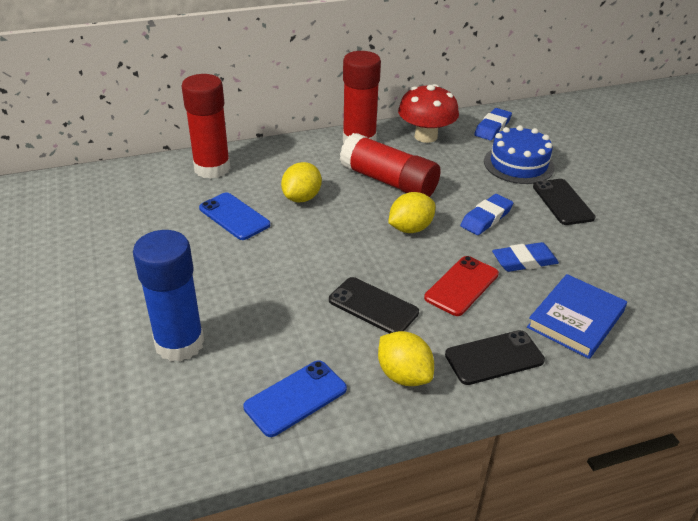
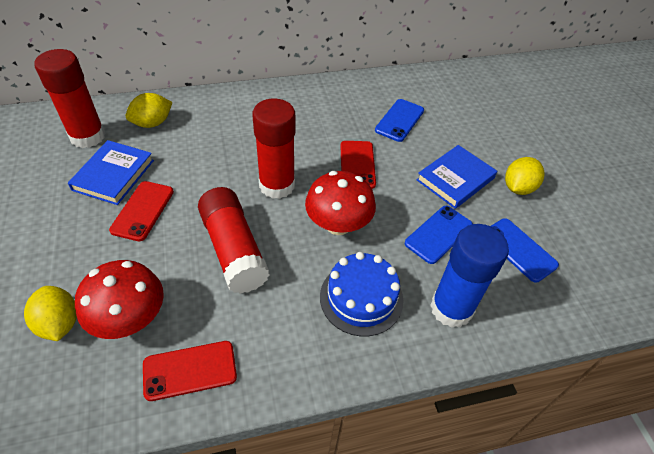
black phone: 3 -> 0
blue book: 1 -> 2
blue eraser: 3 -> 0
blue phone: 2 -> 3
red mushroom: 1 -> 2
red phone: 1 -> 3

